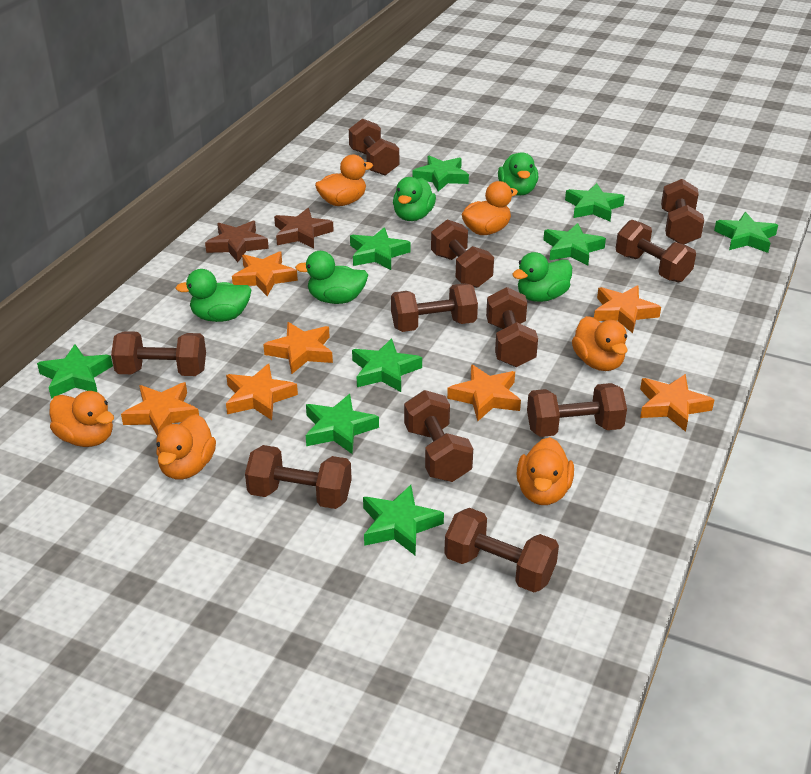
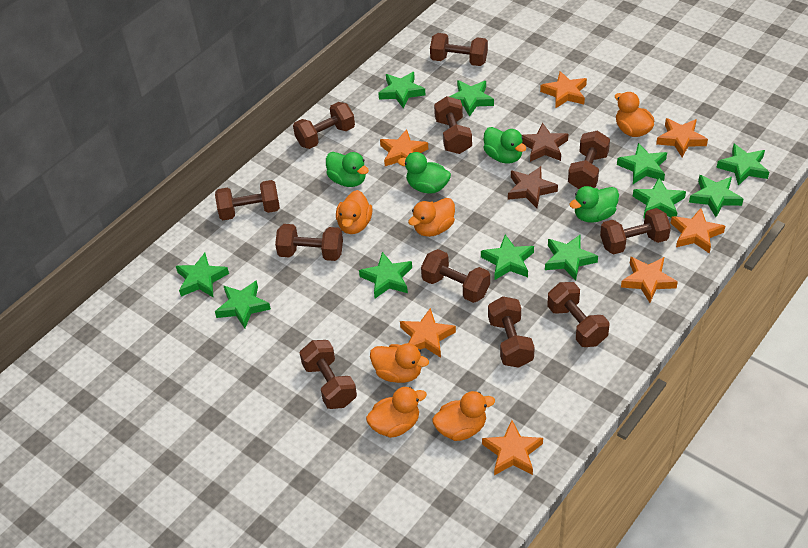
green duck: 5 -> 4
green star: 9 -> 11

